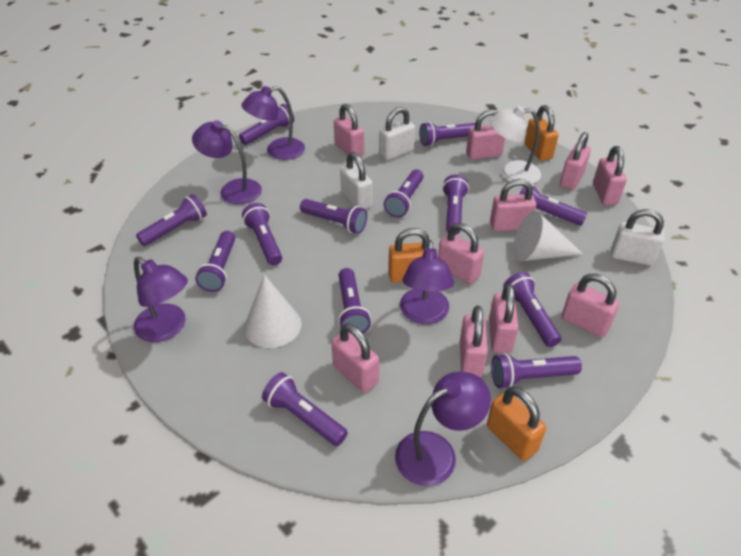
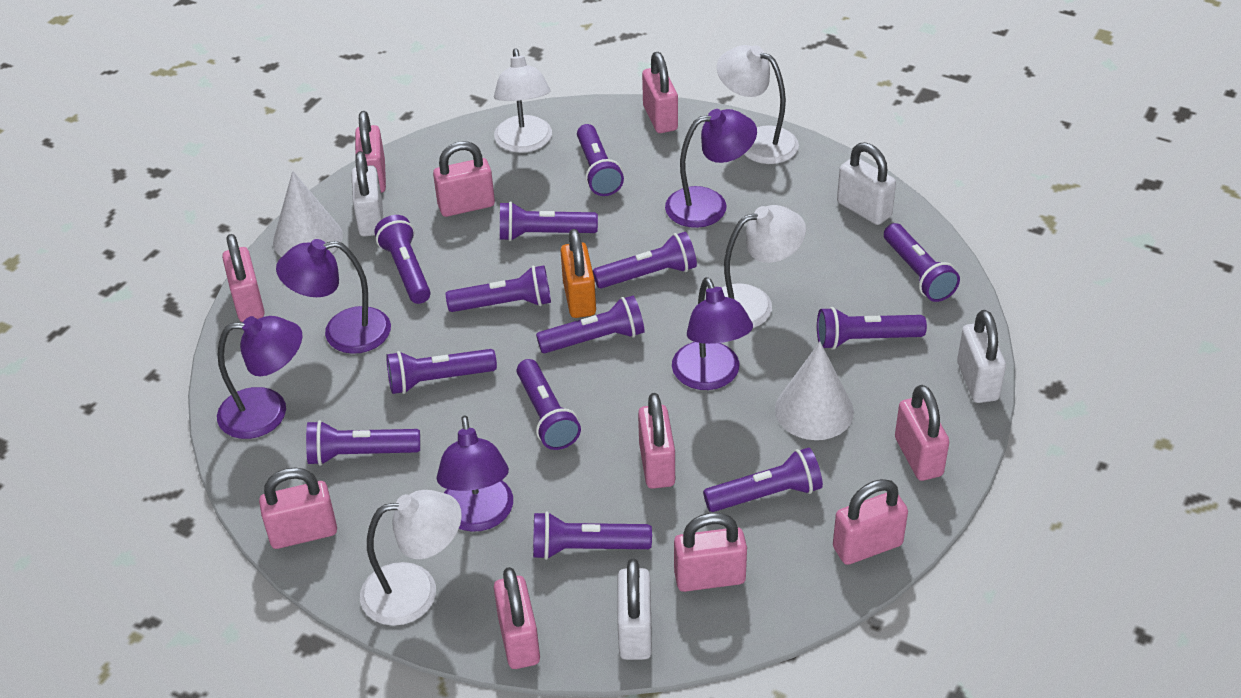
orange padlock: 3 -> 1
white lamp: 1 -> 4
white padlock: 3 -> 4

